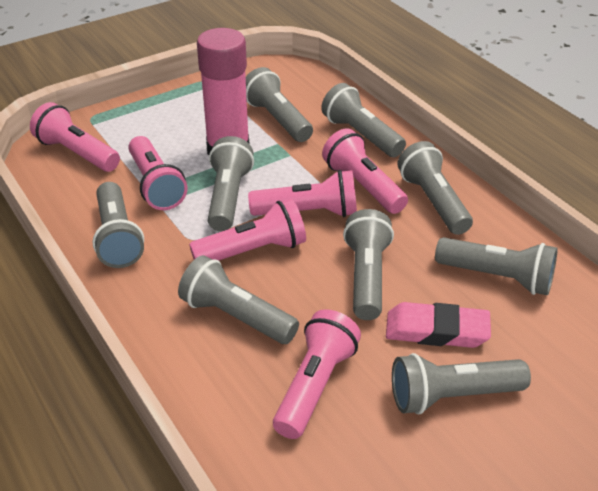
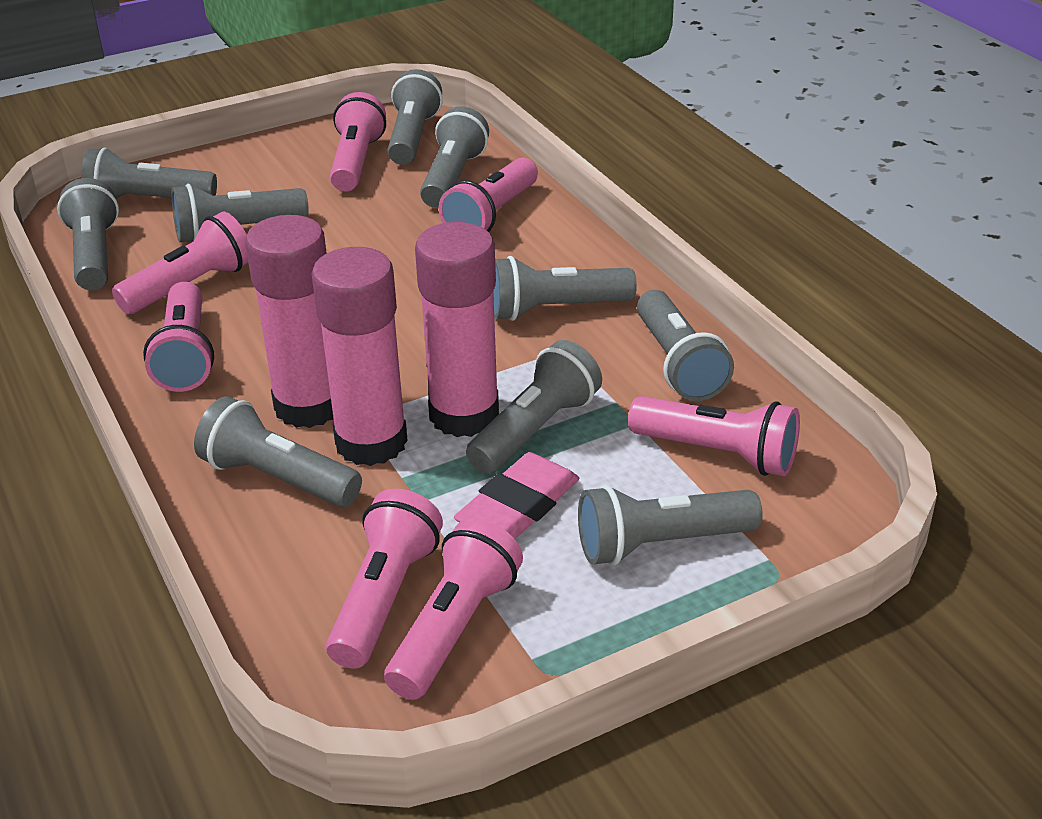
grey flashlight: 9 -> 10
pink flashlight: 6 -> 7
pink glue stick: 1 -> 3

